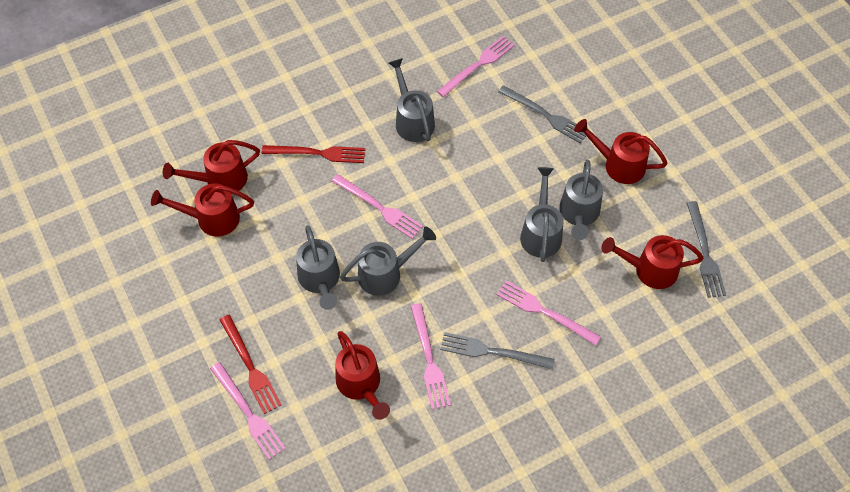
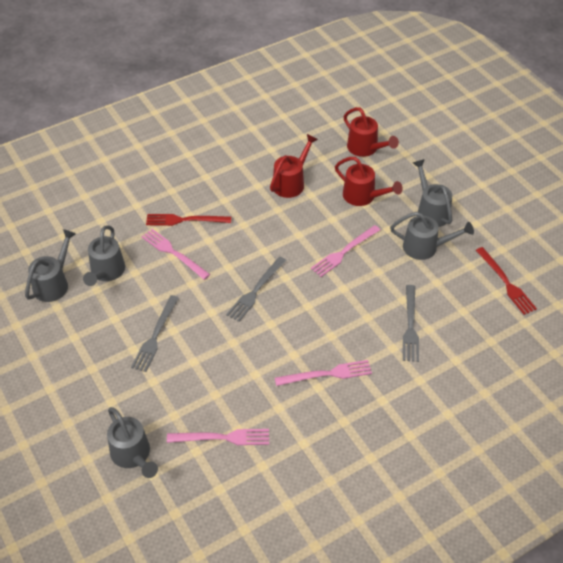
pink fork: 5 -> 4
red watering can: 5 -> 3

